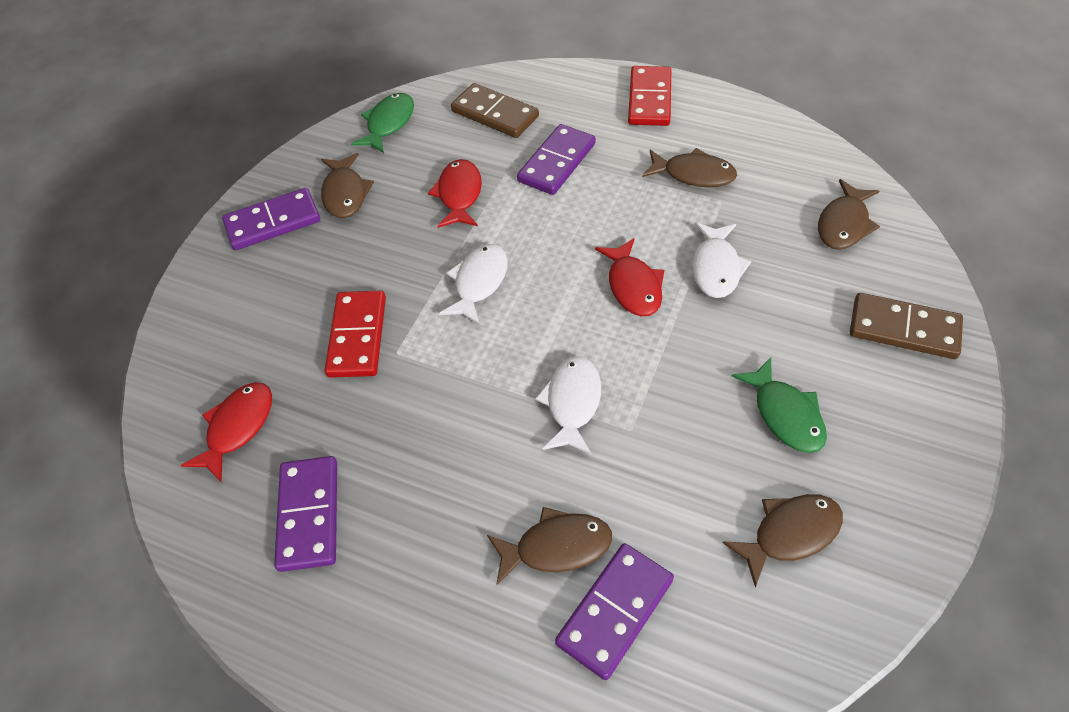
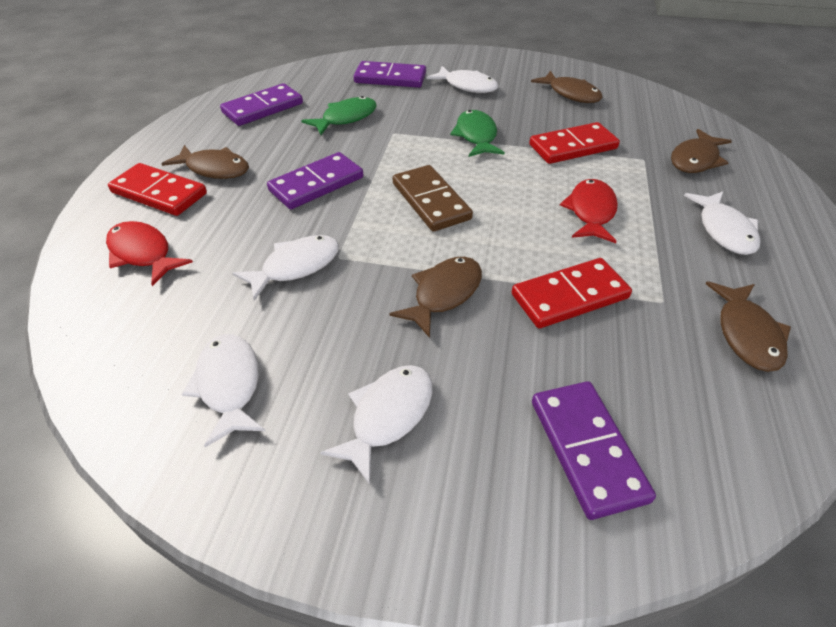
brown domino: 2 -> 1
red domino: 2 -> 3
red fish: 3 -> 2
white fish: 3 -> 5

